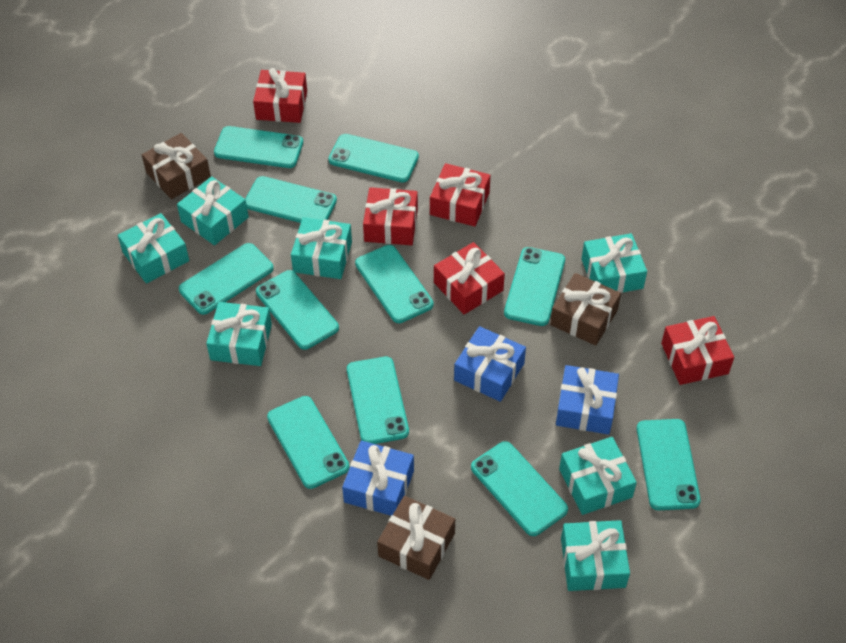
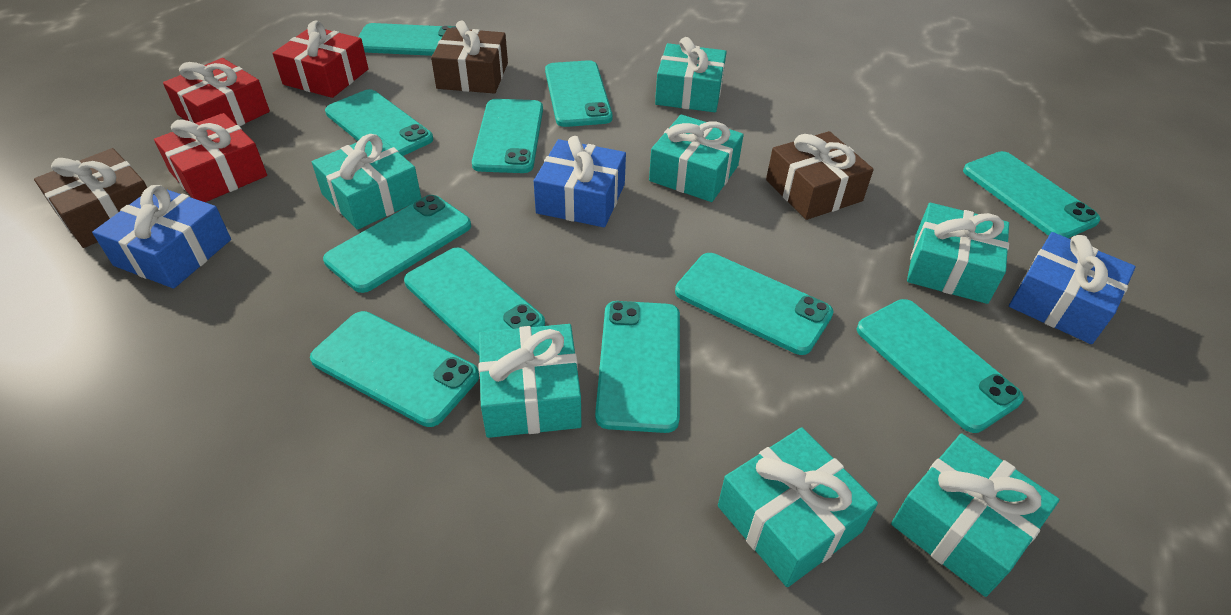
red gift: 5 -> 3

